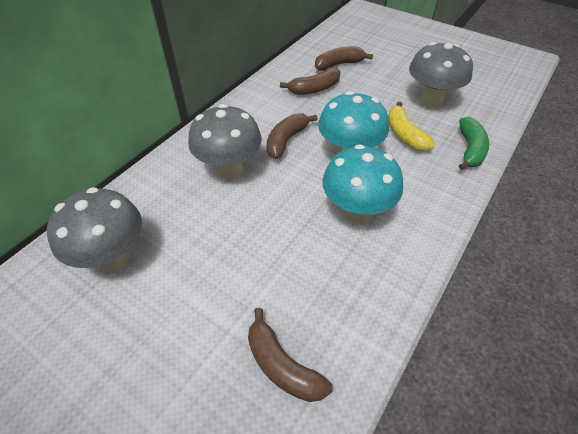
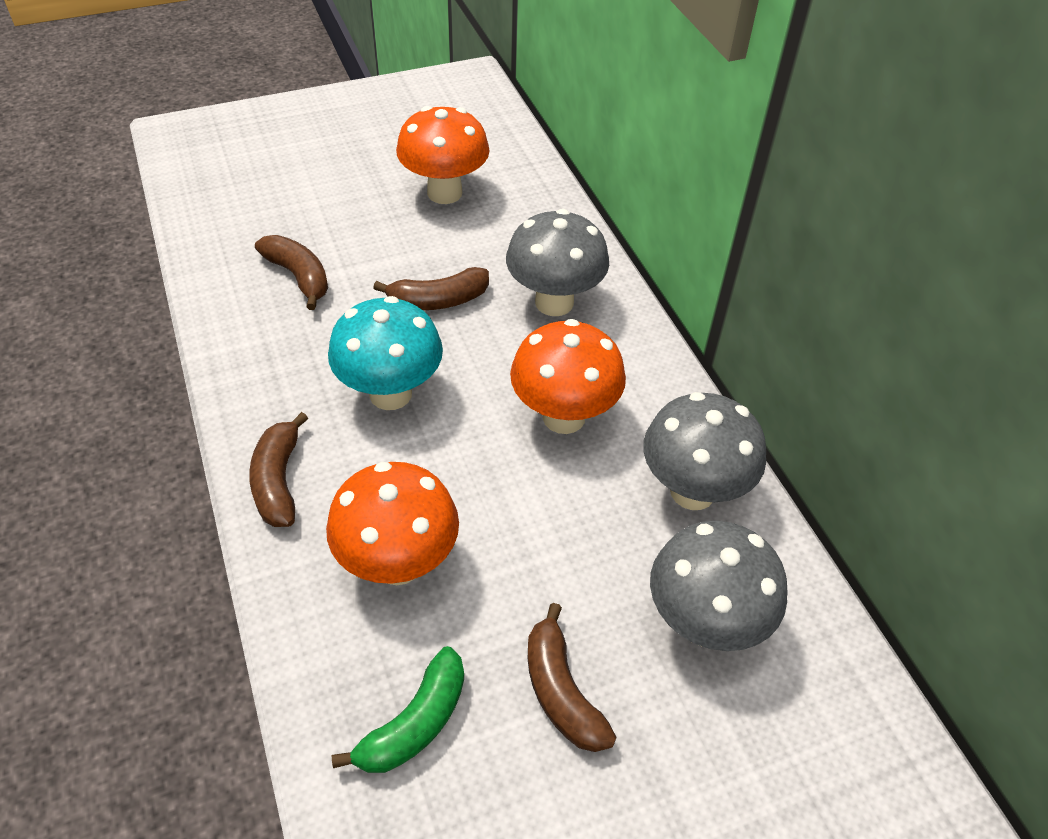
orange mushroom: 0 -> 3
turquoise mushroom: 2 -> 1
yellow banana: 1 -> 0

